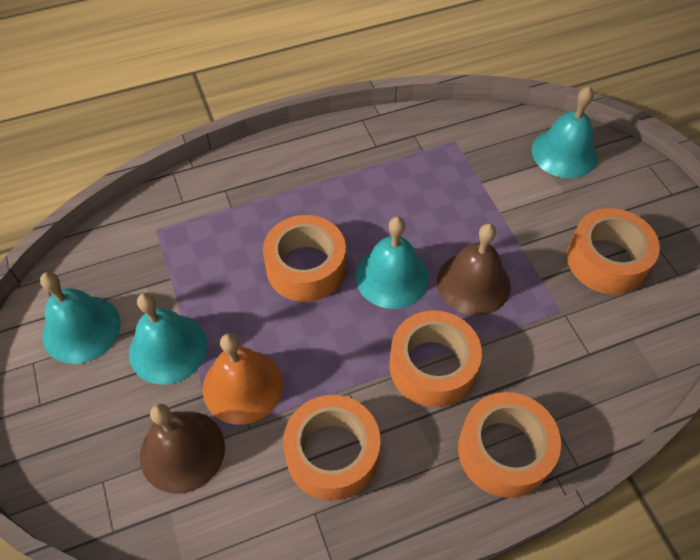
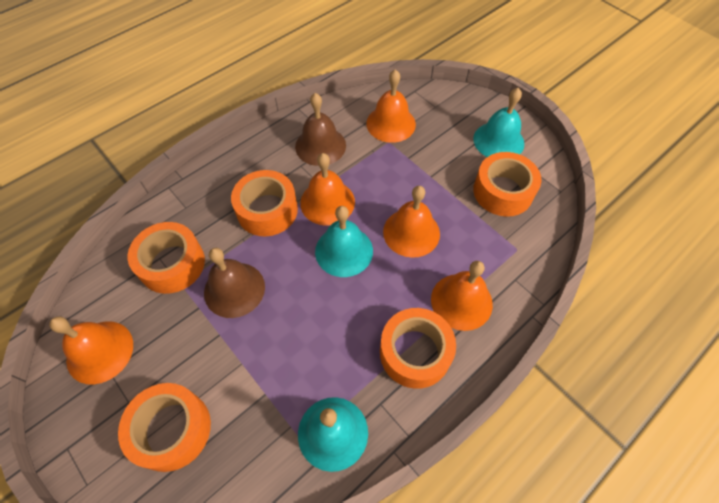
orange bell: 1 -> 5
turquoise bell: 4 -> 3

